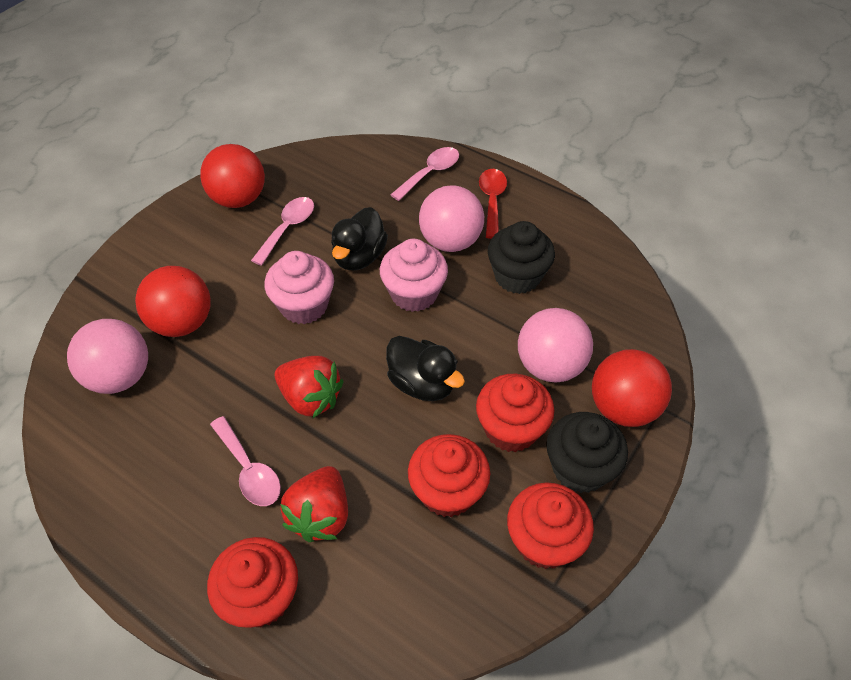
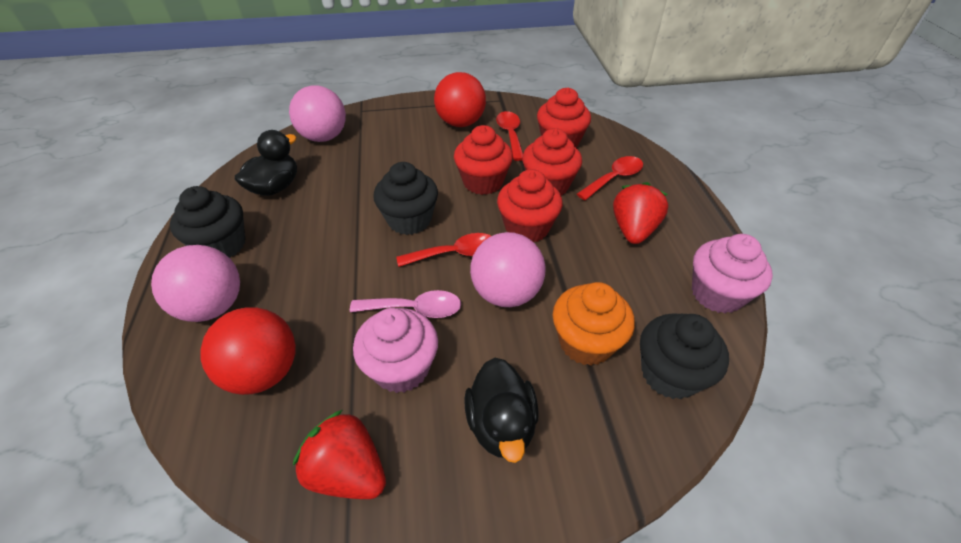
black cupcake: 2 -> 3
orange cupcake: 0 -> 1
pink spoon: 3 -> 1
red ball: 3 -> 2
red spoon: 1 -> 3

